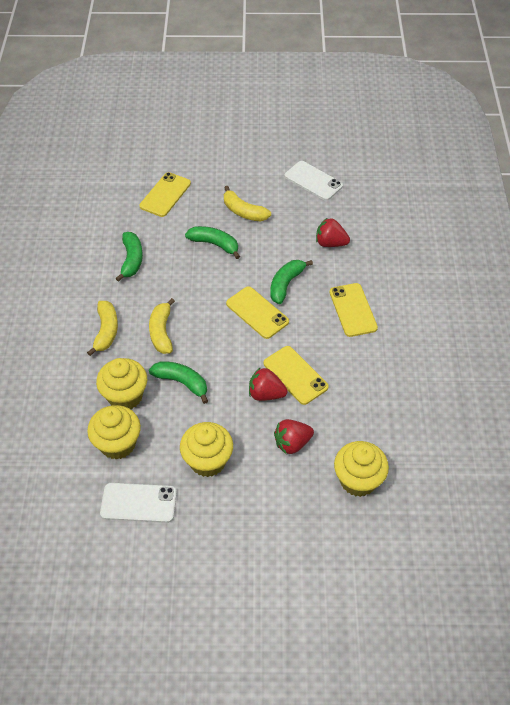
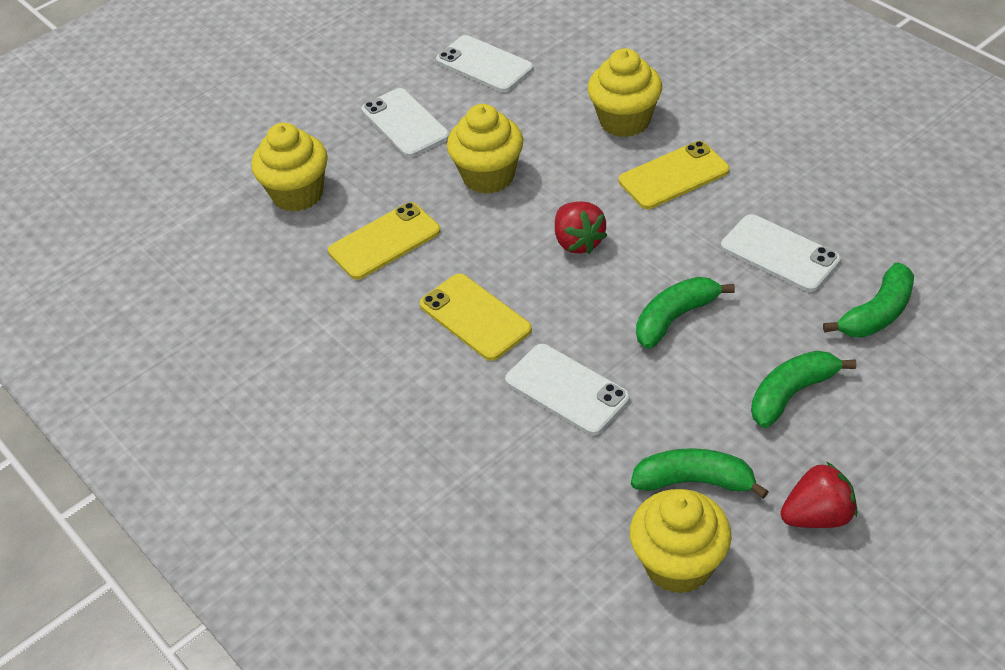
red strawberry: 3 -> 2
white phone: 2 -> 4
yellow banana: 3 -> 0
yellow phone: 4 -> 3

